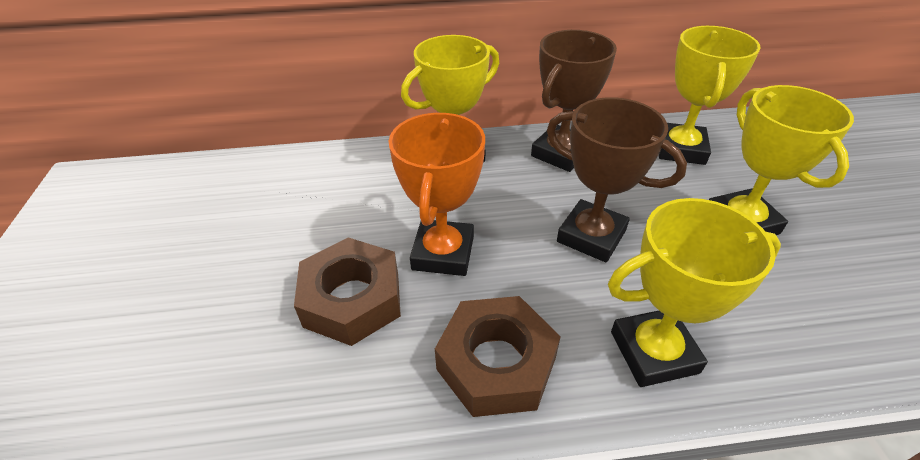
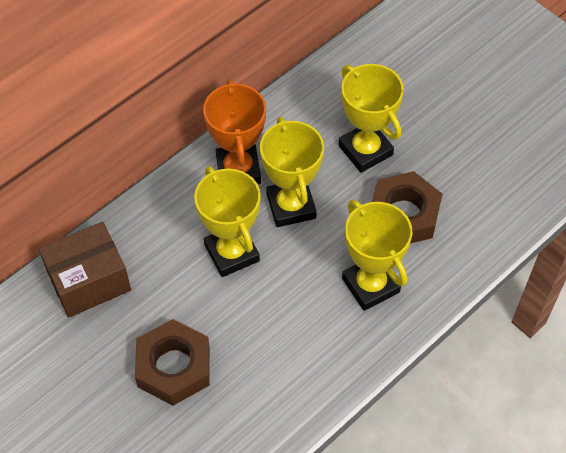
brown box: 0 -> 1
brown trophy: 2 -> 0

